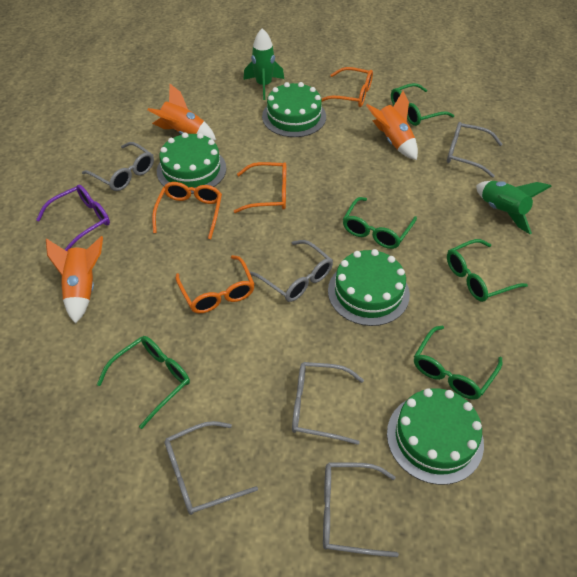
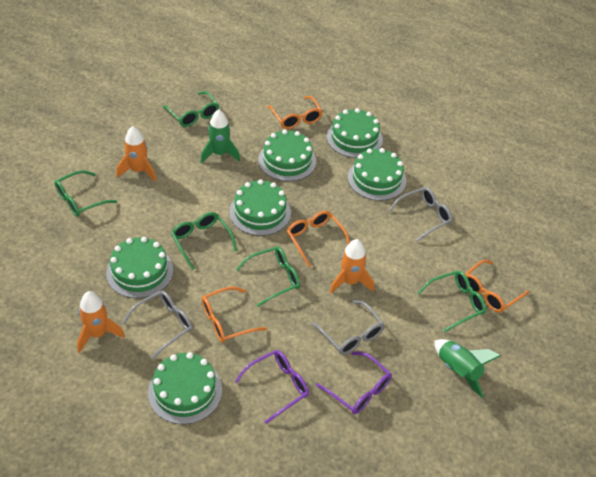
green cake: 4 -> 6
grey glasses: 6 -> 3
purple glasses: 1 -> 2

